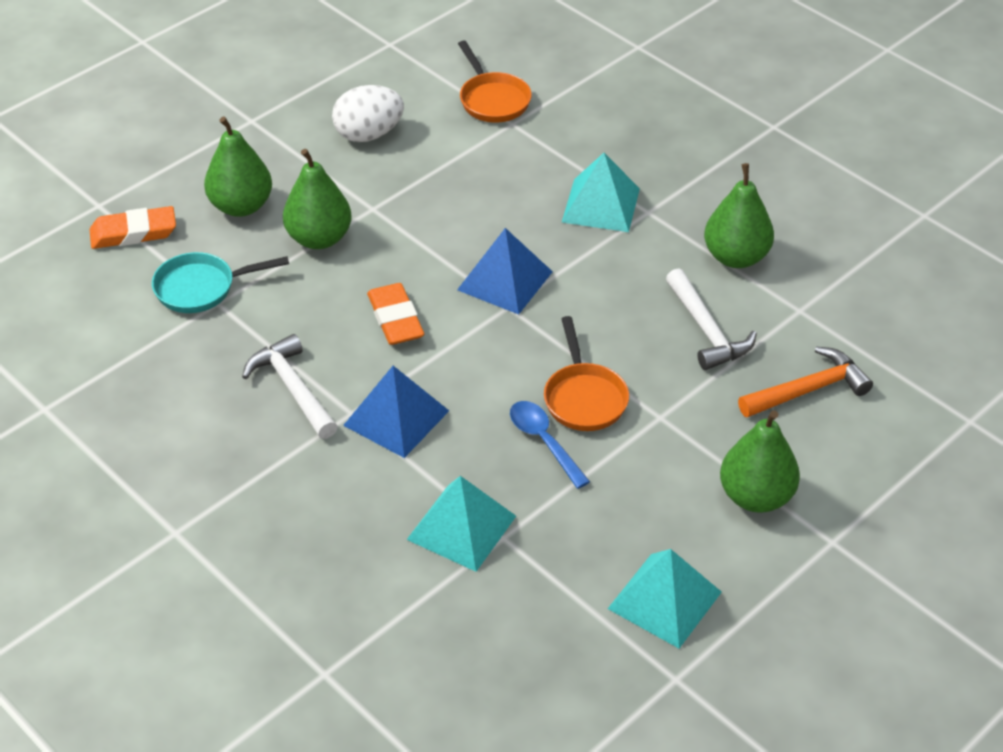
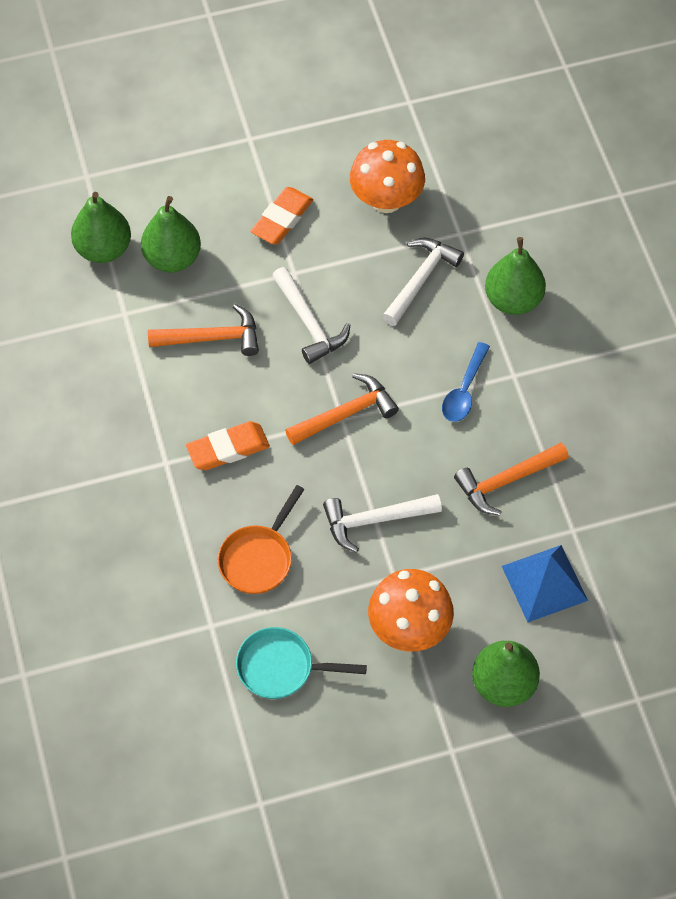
blue pyramid: 2 -> 1
orange hammer: 1 -> 3
orange mushroom: 0 -> 2
orange pan: 2 -> 1
turquoise pyramid: 3 -> 0
white egg: 1 -> 0
white hammer: 2 -> 3

